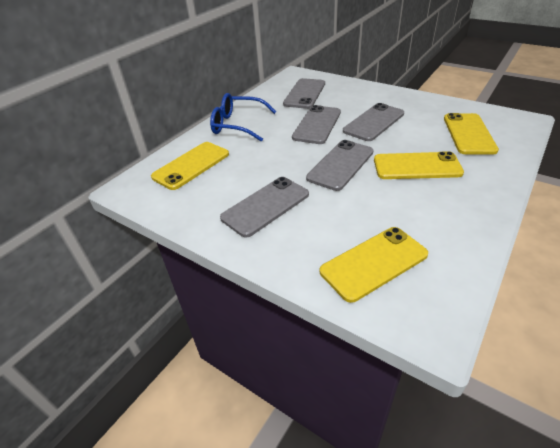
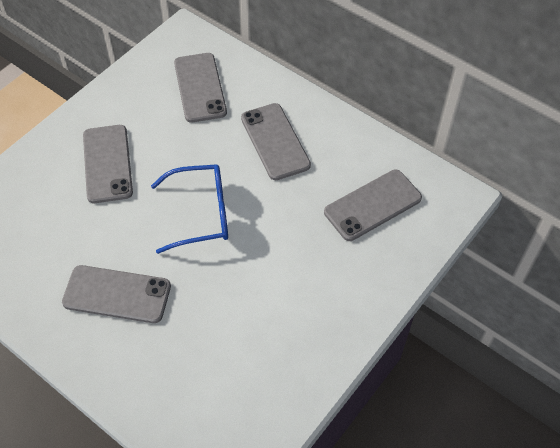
yellow phone: 4 -> 0

